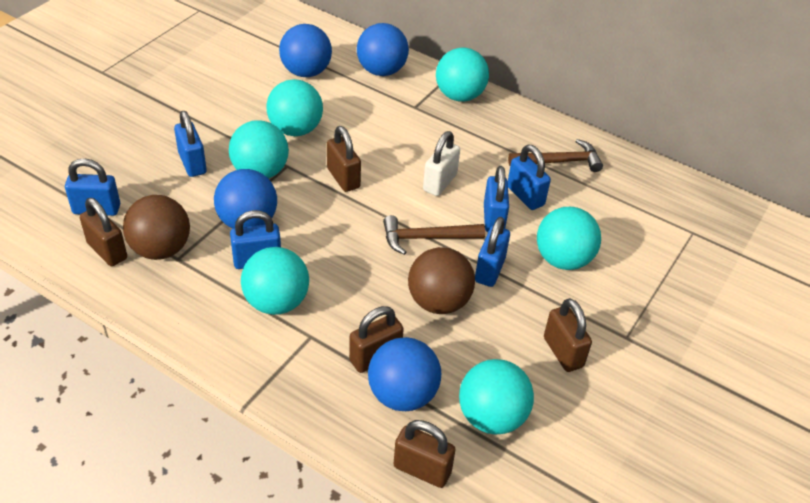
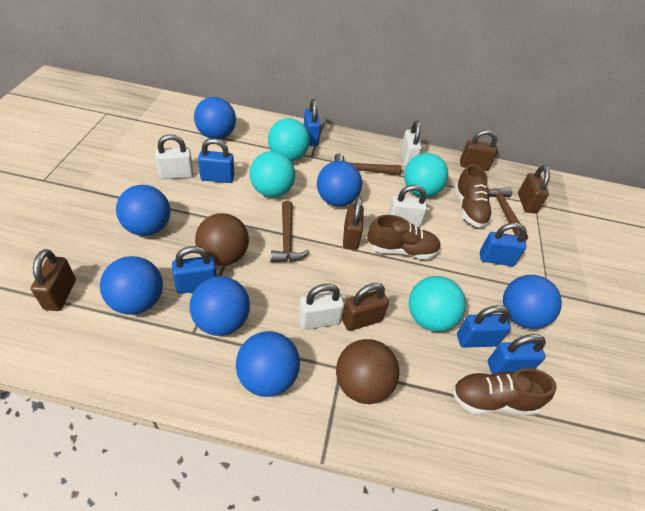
blue ball: 4 -> 7
brown hammer: 2 -> 3
brown shoe: 0 -> 3
turquoise ball: 6 -> 4
white padlock: 1 -> 4

